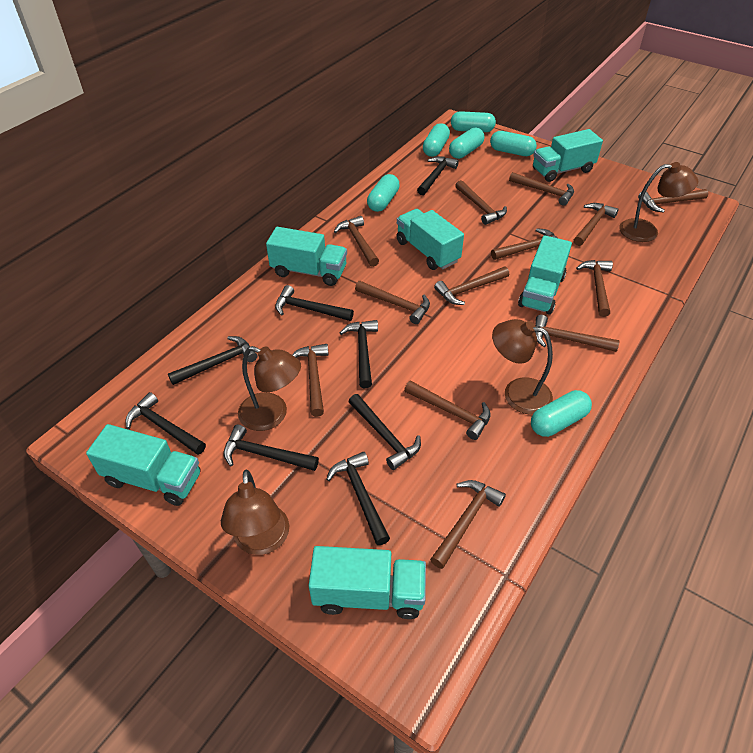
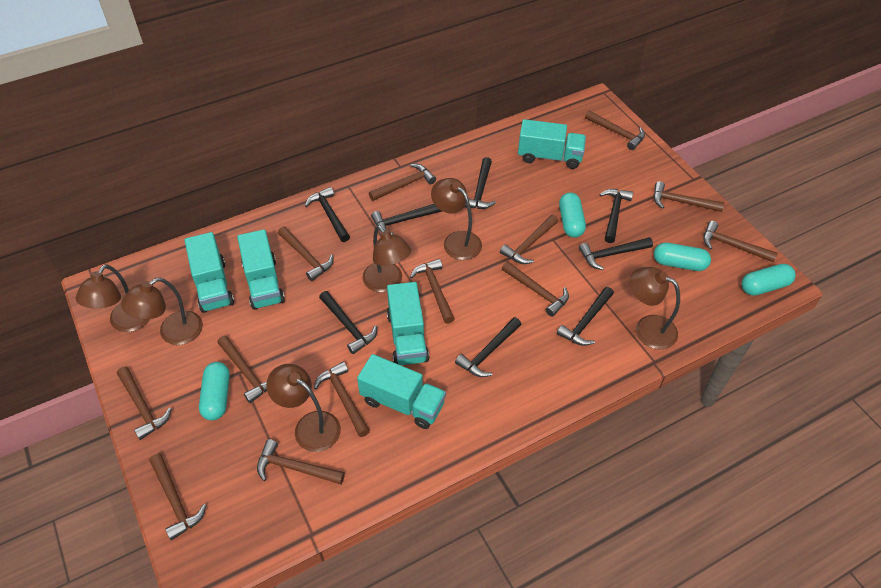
brown lamp: 4 -> 6
turquoise capsule: 6 -> 4
turquoise truck: 6 -> 5

